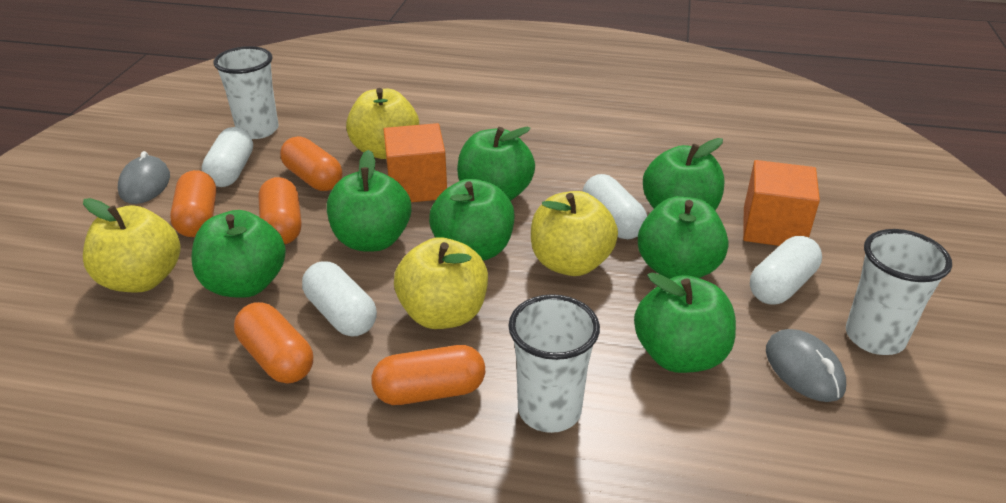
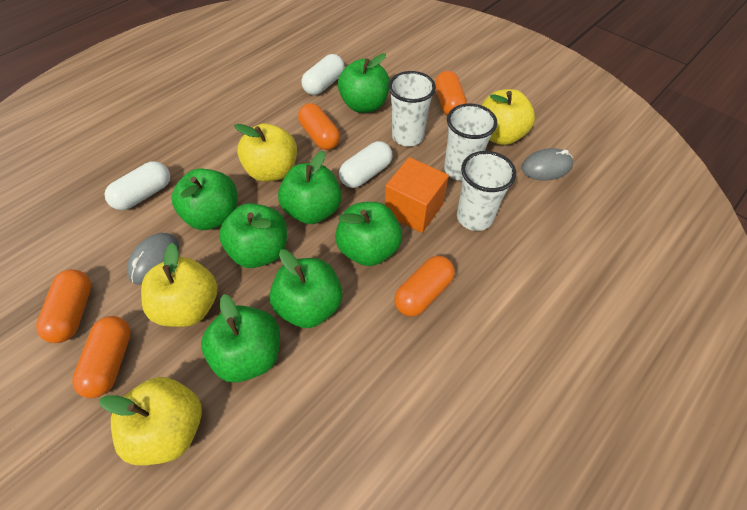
orange cube: 2 -> 1
white capsule: 4 -> 3

